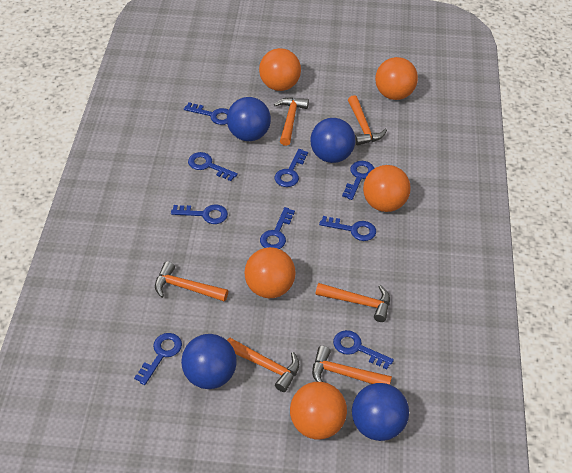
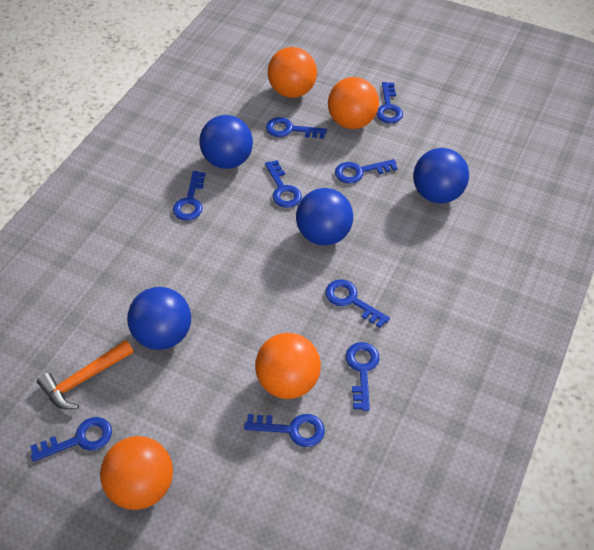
orange ball: 5 -> 4
orange hammer: 6 -> 1

